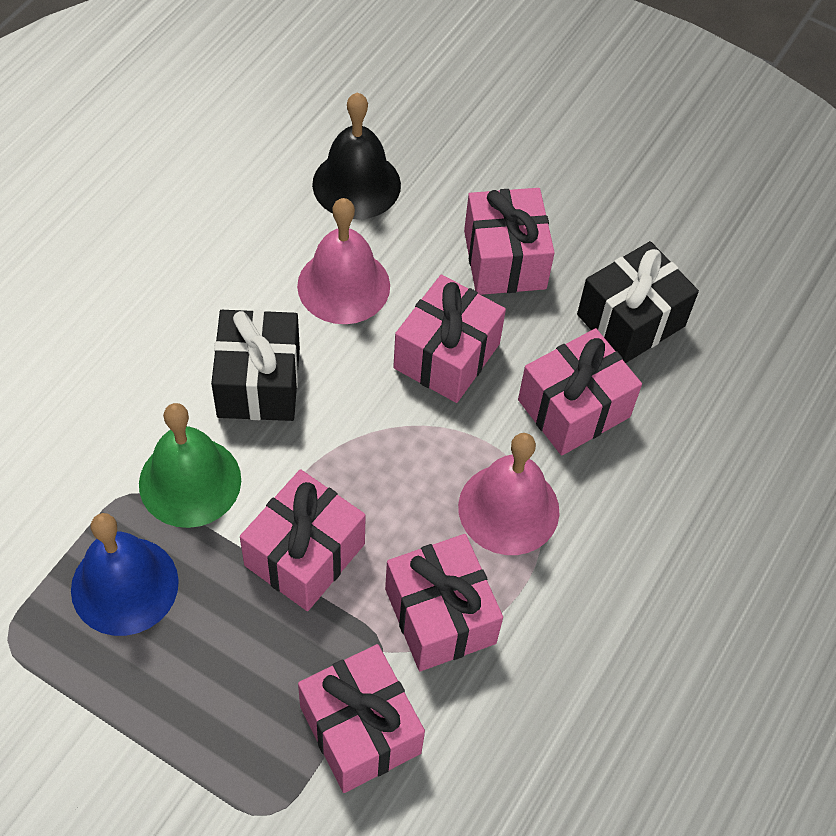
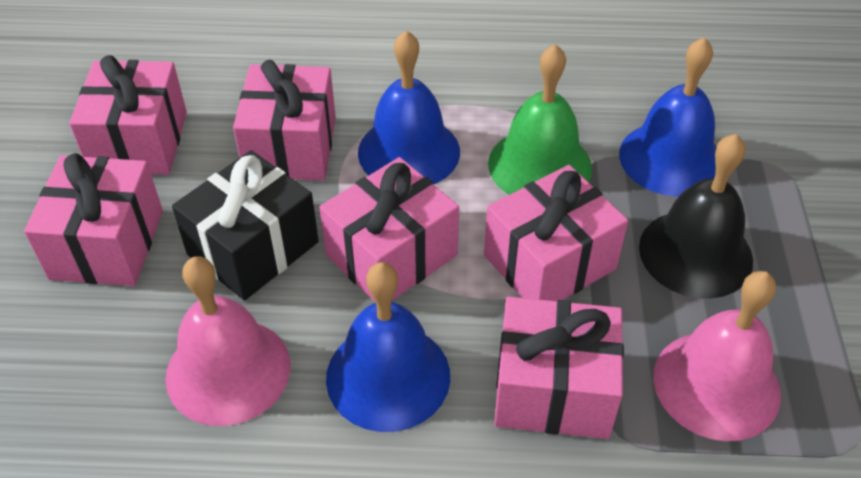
black gift: 2 -> 1
blue bell: 1 -> 3

